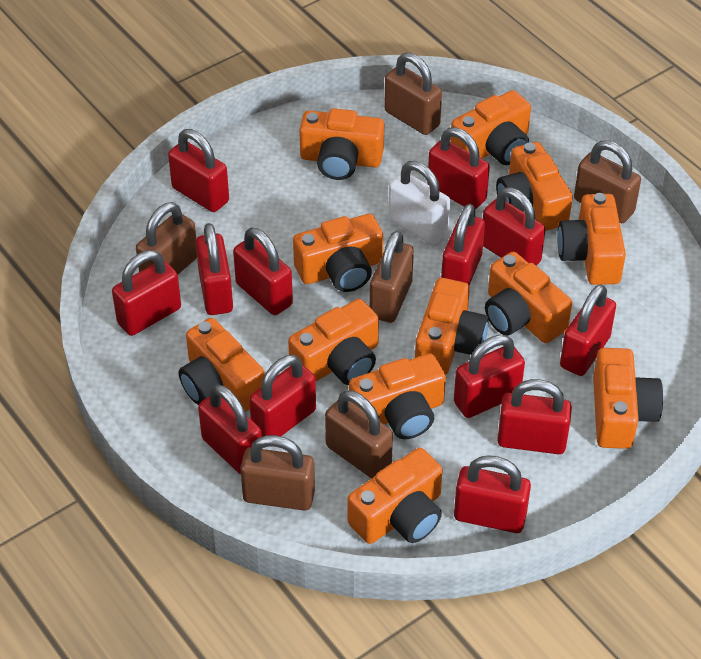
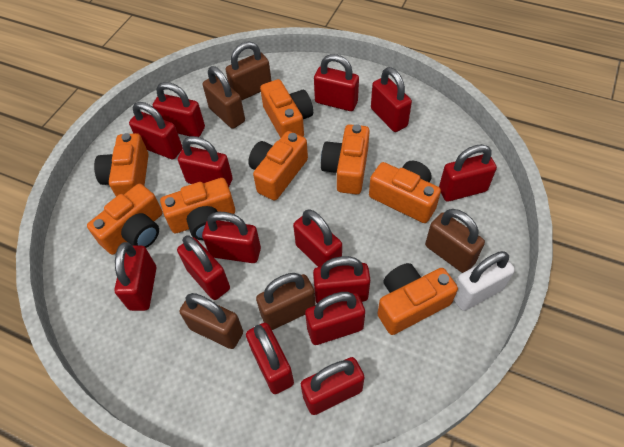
brown padlock: 6 -> 5
orange camera: 12 -> 8
red padlock: 13 -> 14

